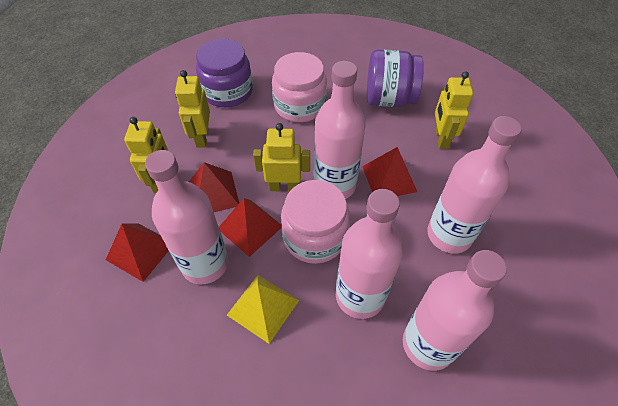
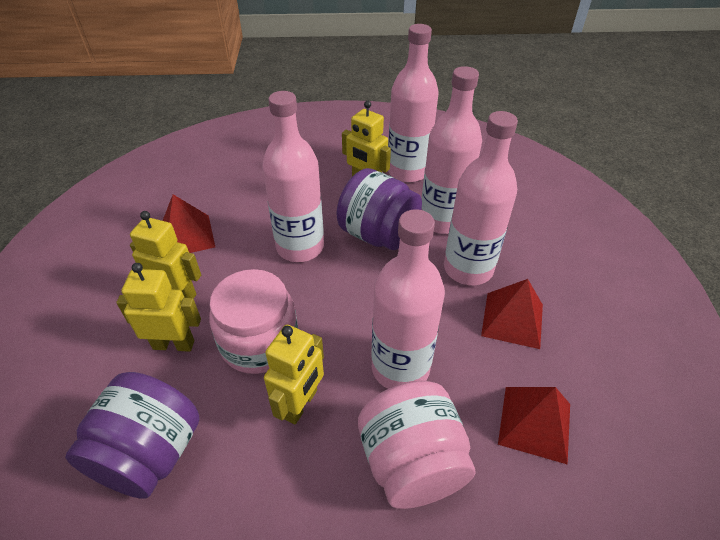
red pyramid: 4 -> 3
yellow pyramid: 1 -> 0

